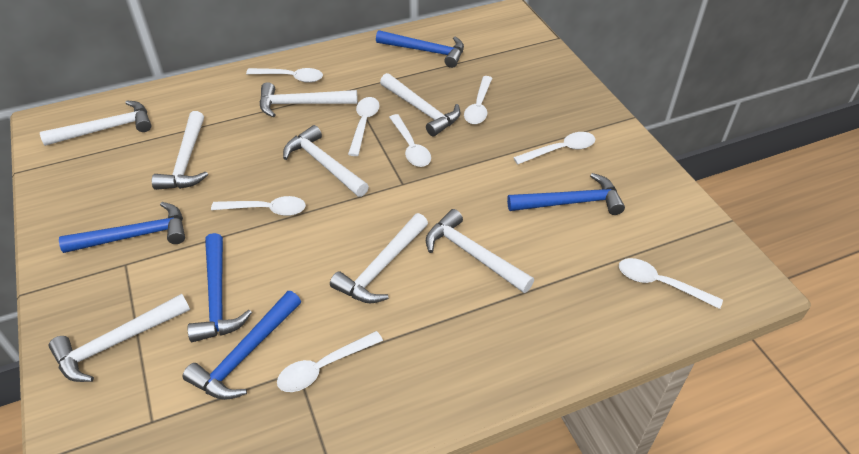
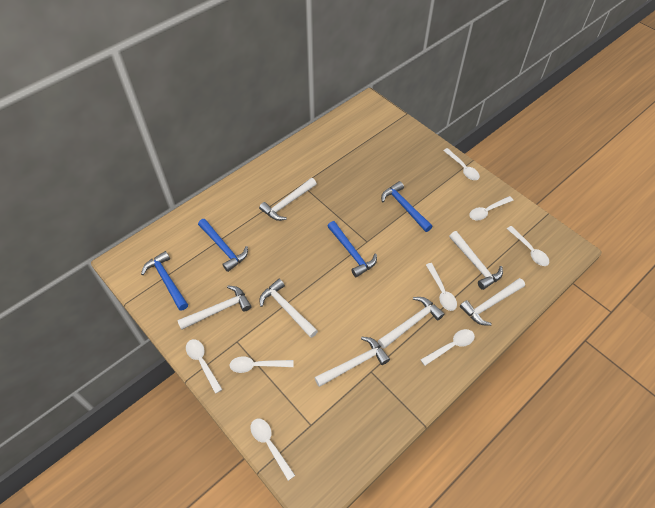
blue hammer: 5 -> 4
white hammer: 8 -> 7

